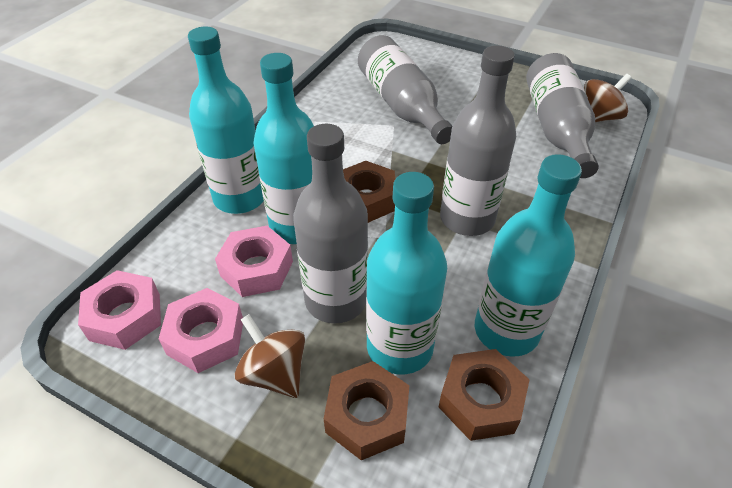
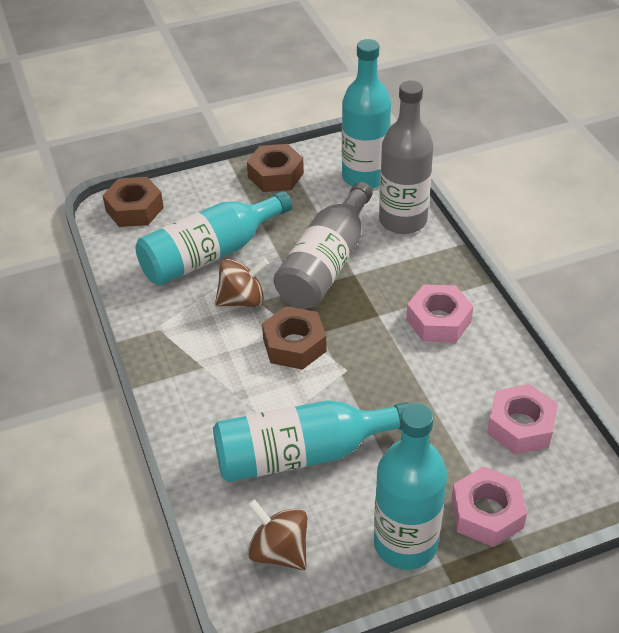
grey bottle: 4 -> 2

